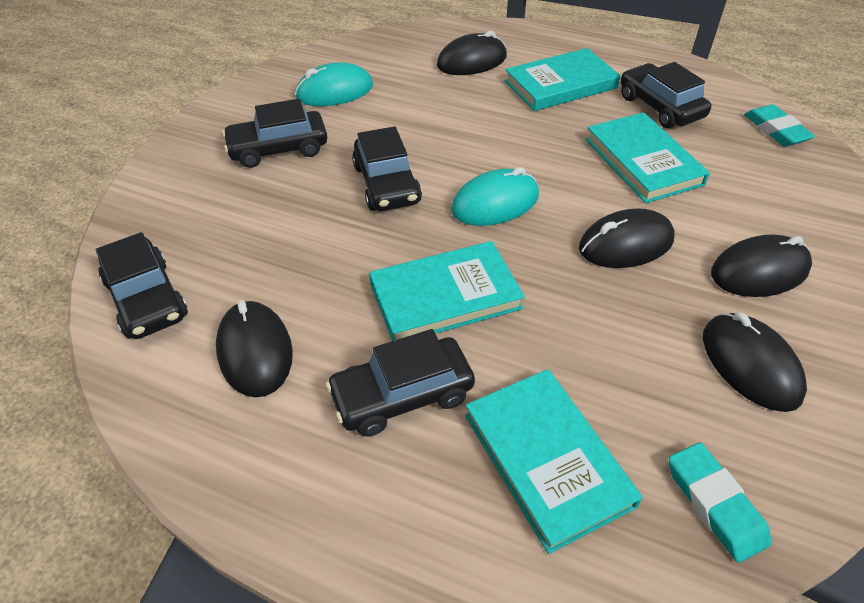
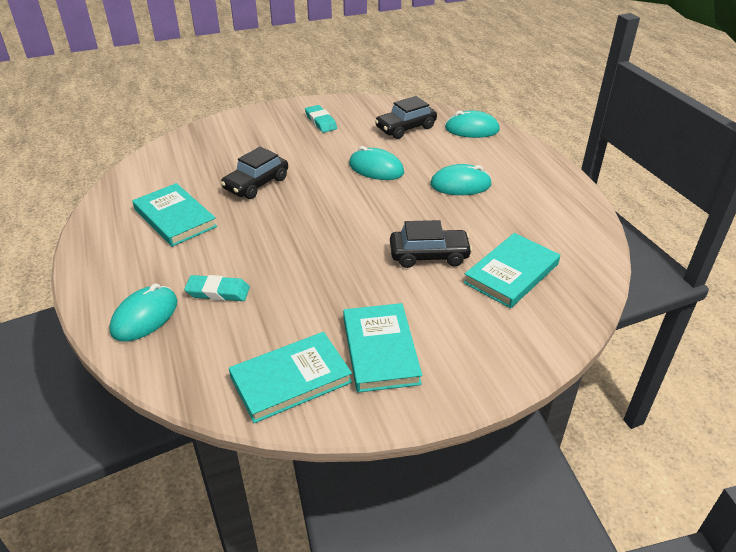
black car: 5 -> 3
black mouse: 5 -> 0
turquoise mouse: 2 -> 4

